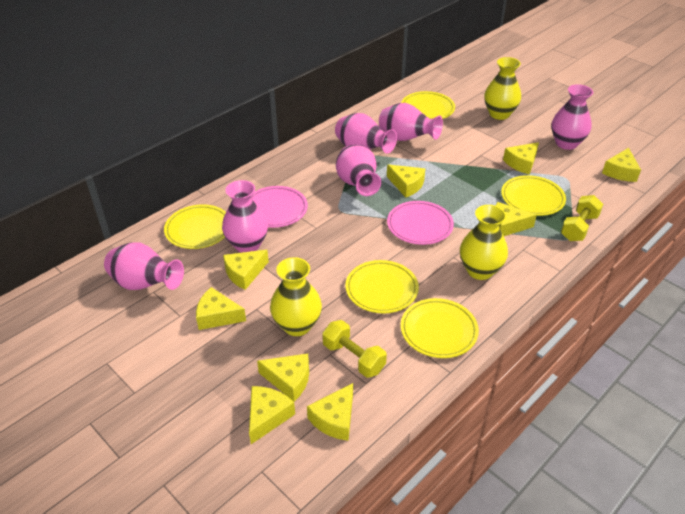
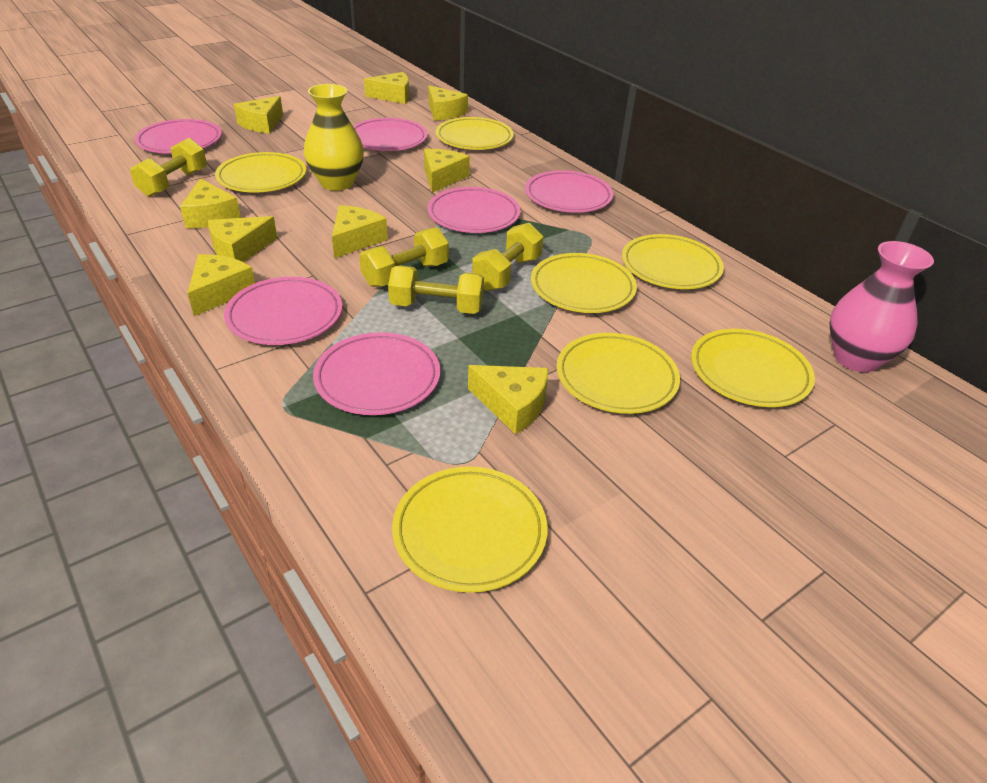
pink plate: 2 -> 6
pink vase: 6 -> 1
yellow dumbbell: 2 -> 4
yellow plate: 5 -> 7
yellow vase: 3 -> 1

